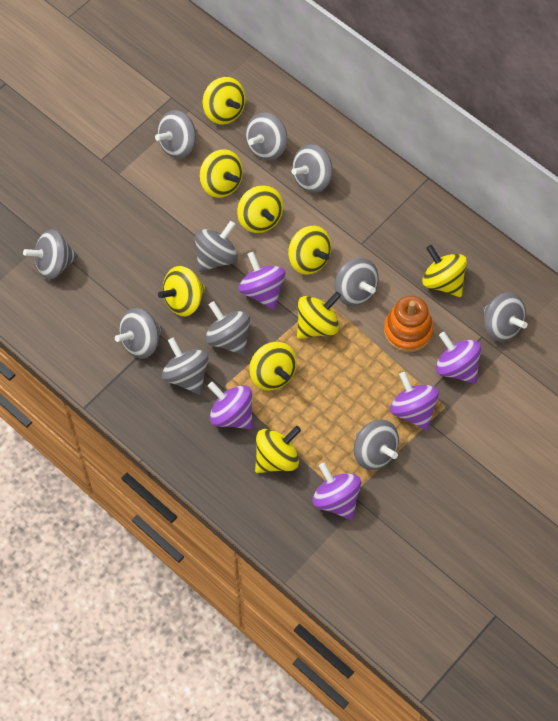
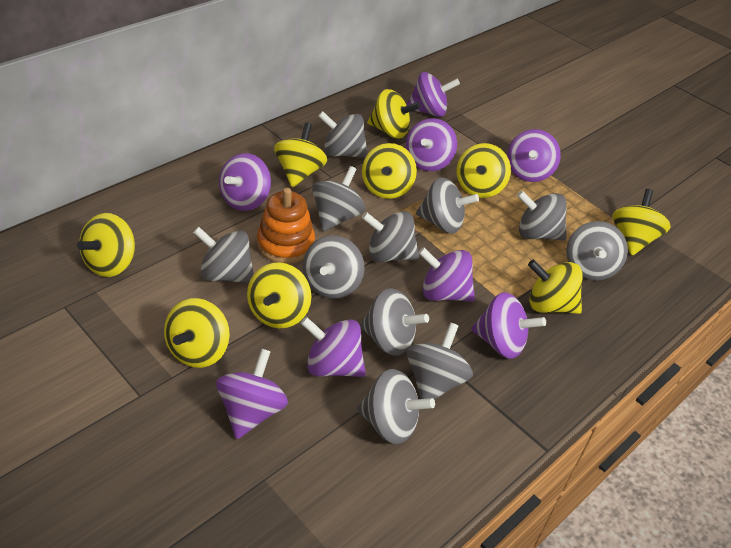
purple spinning top: 5 -> 8

